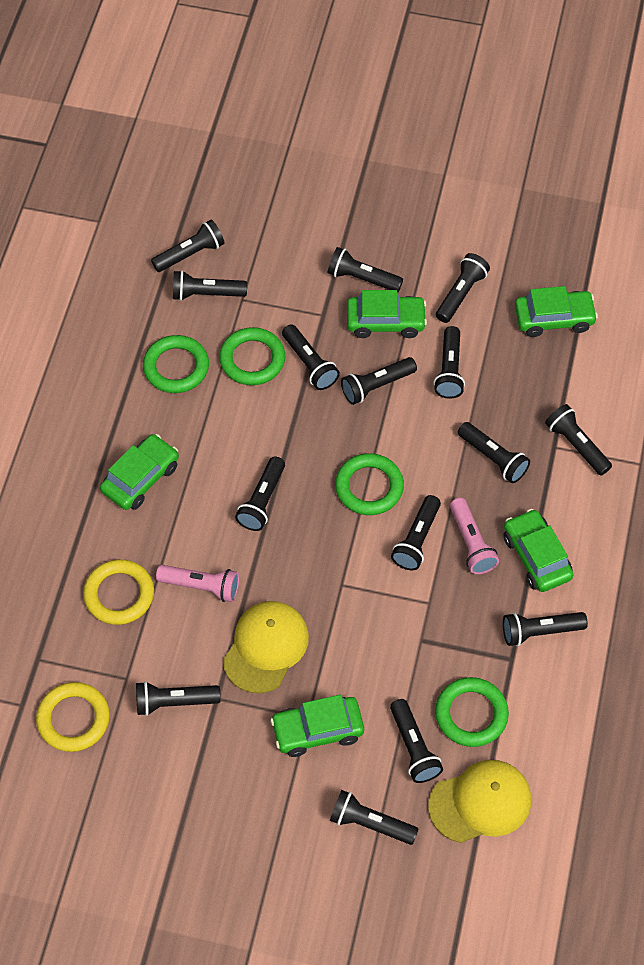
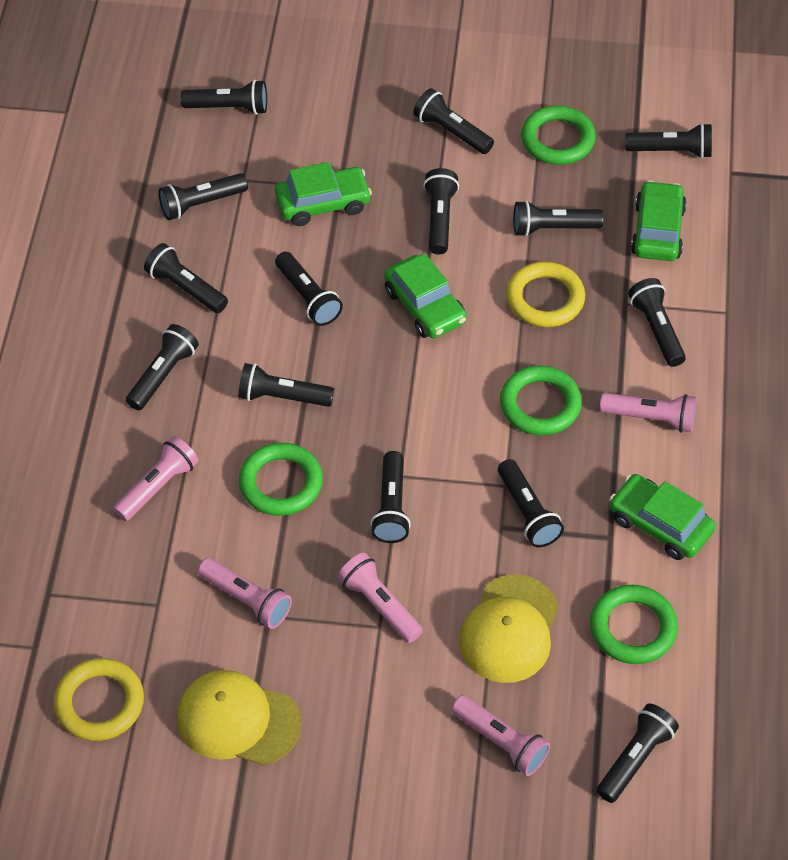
black flashlight: 15 -> 14
green car: 5 -> 4
pink flashlight: 2 -> 5

